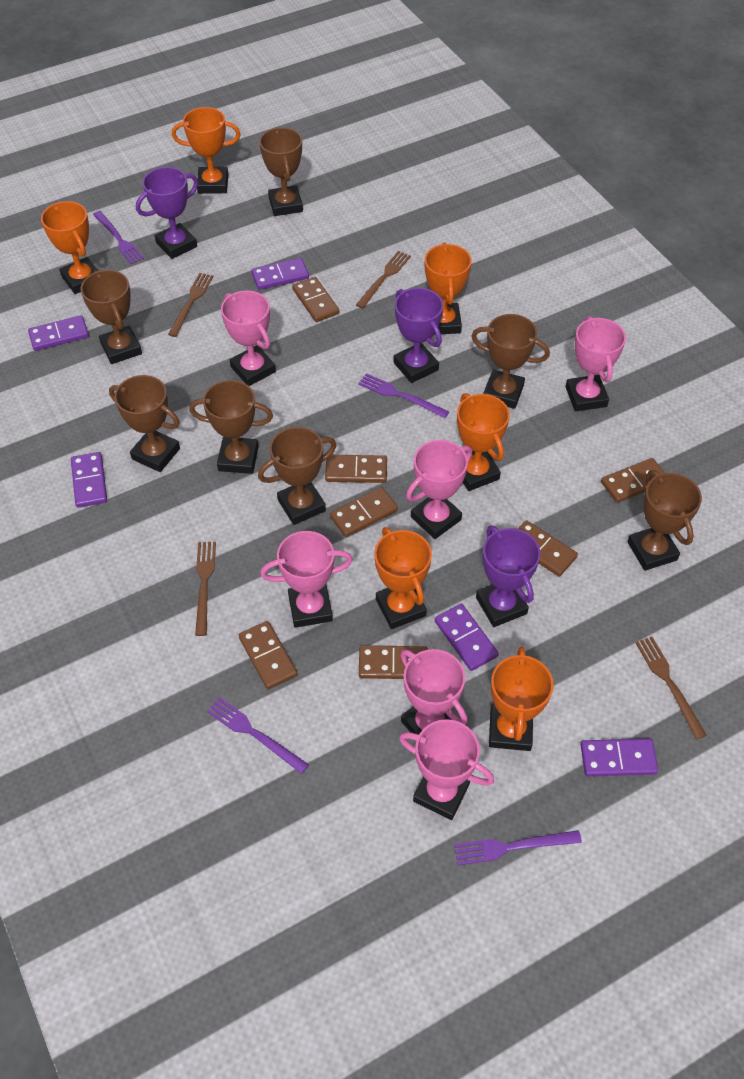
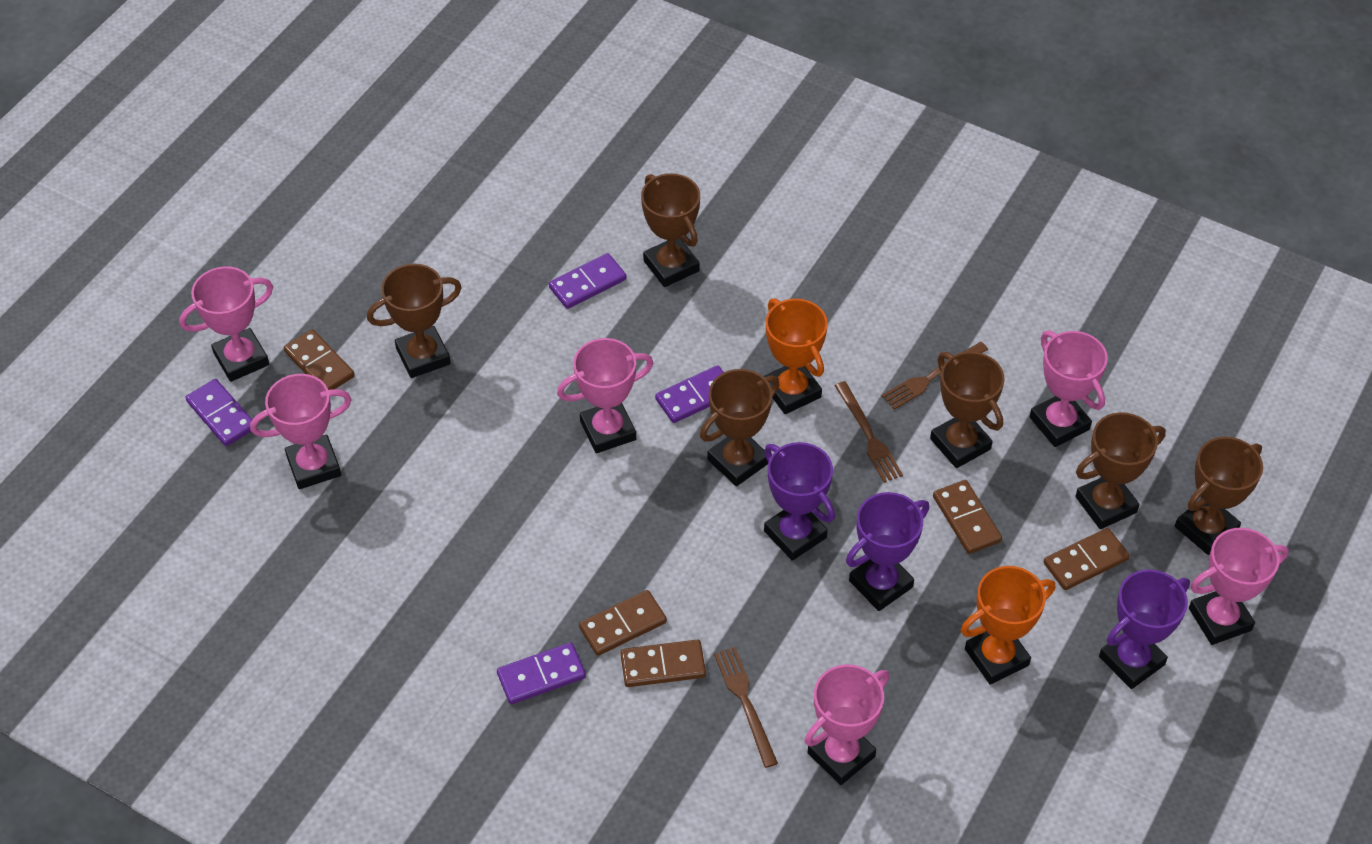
brown domino: 7 -> 5
brown fork: 4 -> 3
brown trophy: 7 -> 6
orange trophy: 6 -> 2
purple domino: 5 -> 4
purple fork: 4 -> 0

